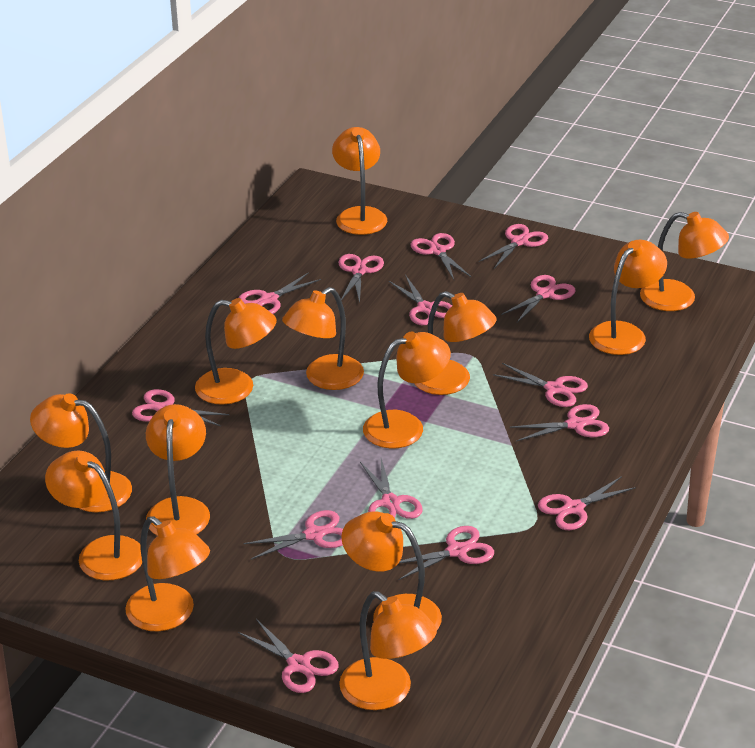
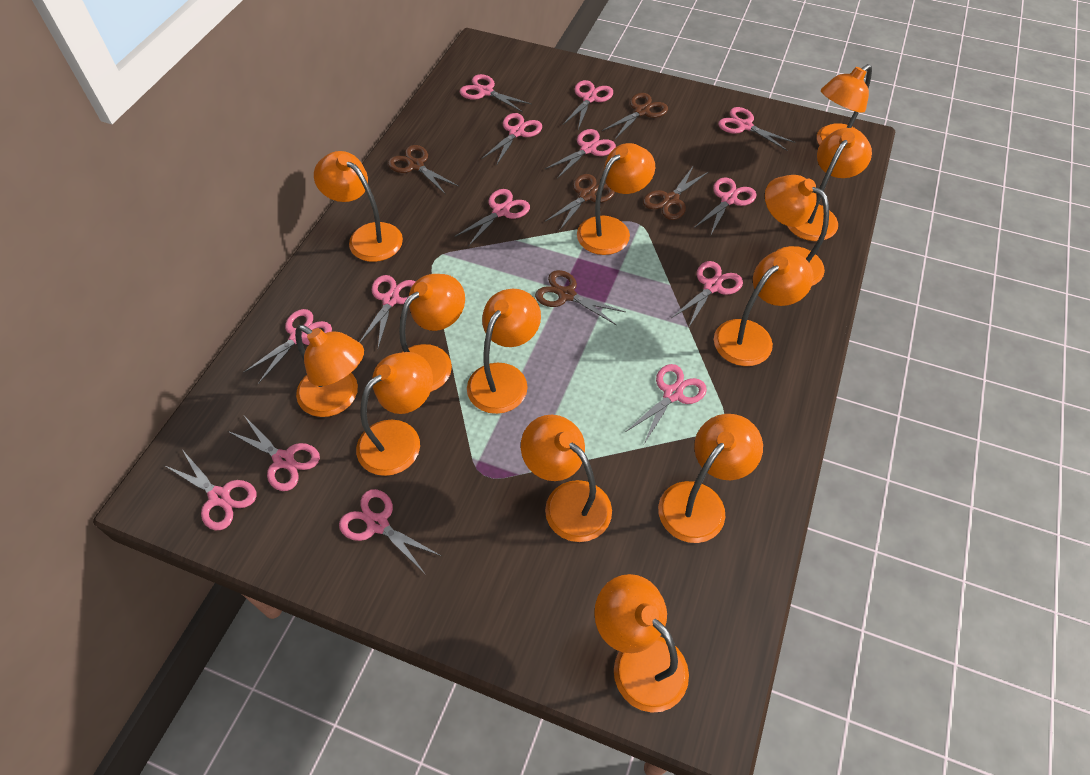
brown scissors: 0 -> 5

